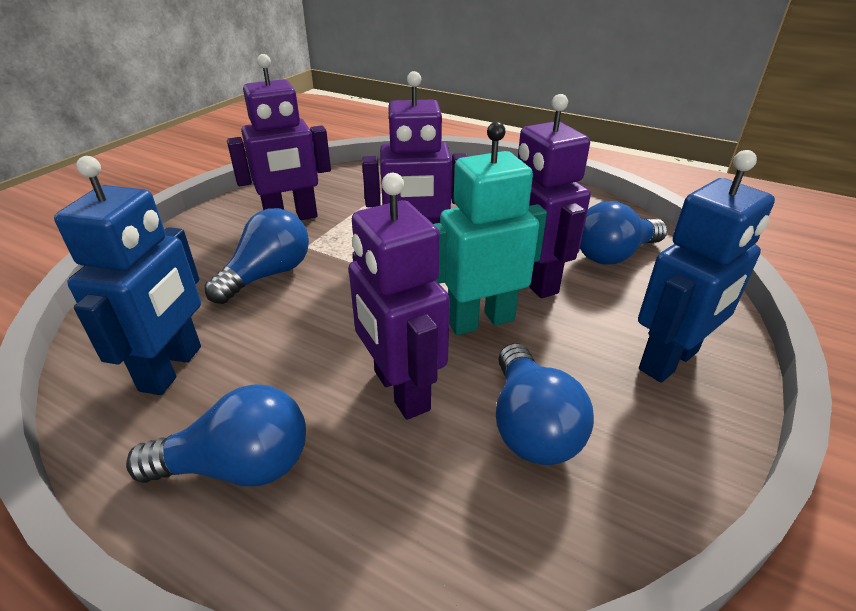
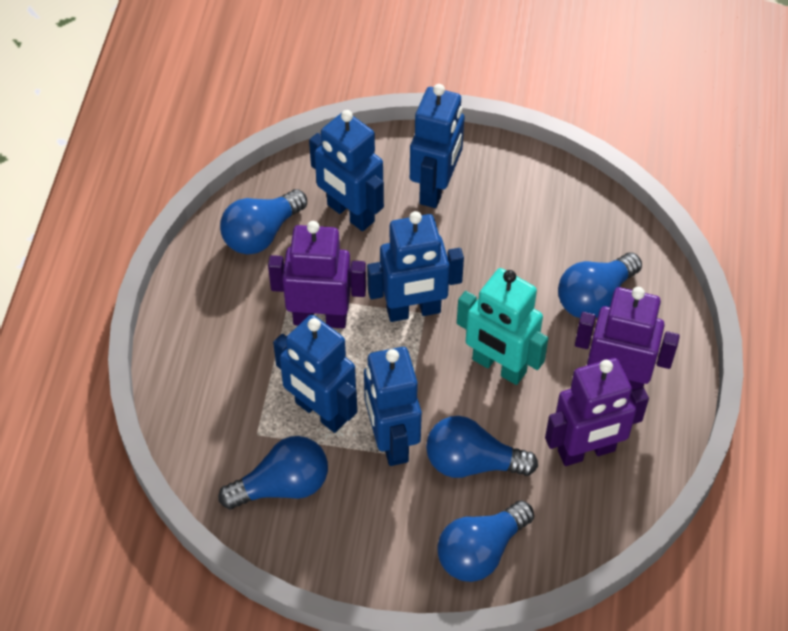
blue light bulb: 4 -> 5
blue robot: 2 -> 5
purple robot: 4 -> 3

